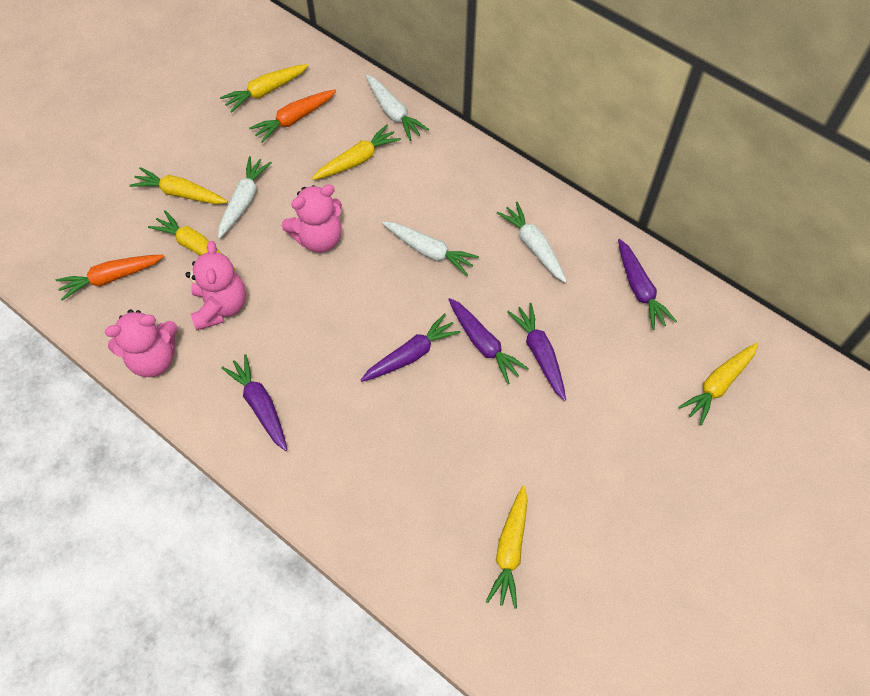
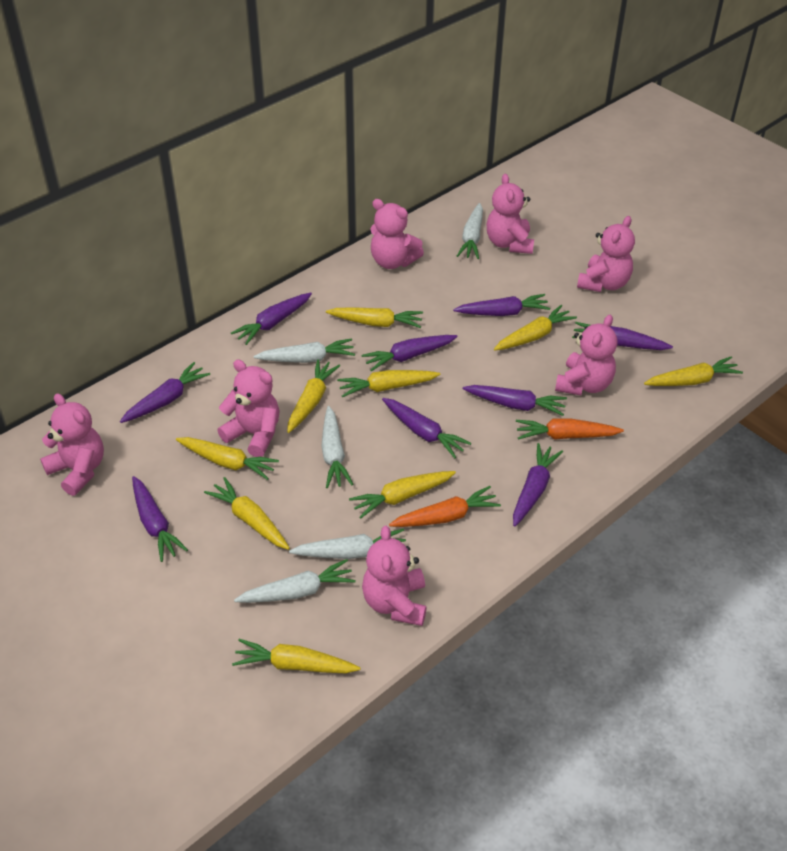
pink teddy bear: 3 -> 7
purple carrot: 5 -> 9
white carrot: 4 -> 5
yellow carrot: 6 -> 9

